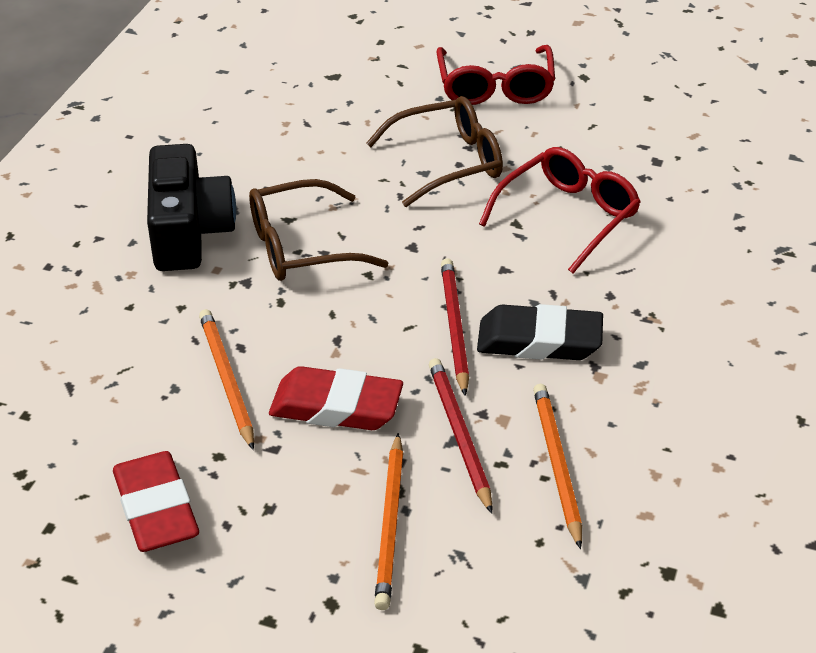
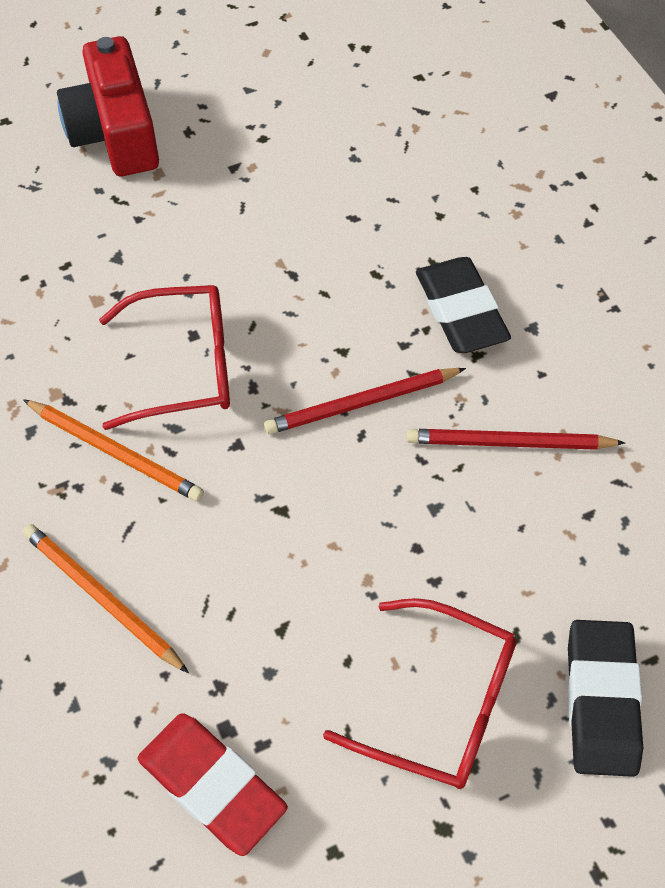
black camera: 1 -> 0
black eraser: 1 -> 2
brown glasses: 2 -> 0
orange pencil: 3 -> 2
red camera: 0 -> 1
red eraser: 2 -> 1

